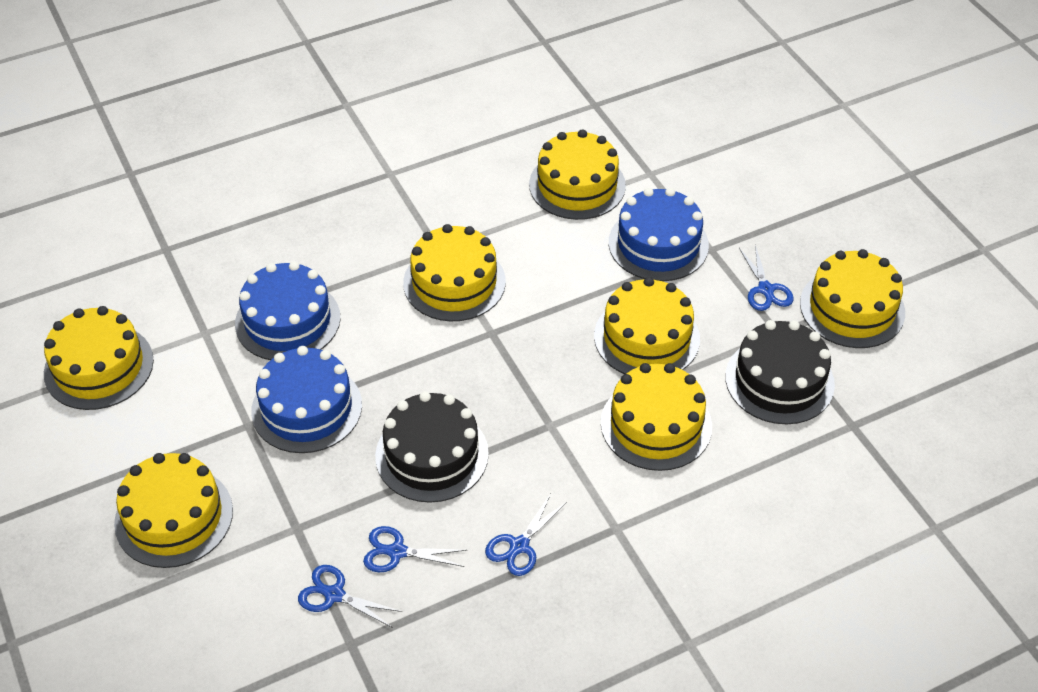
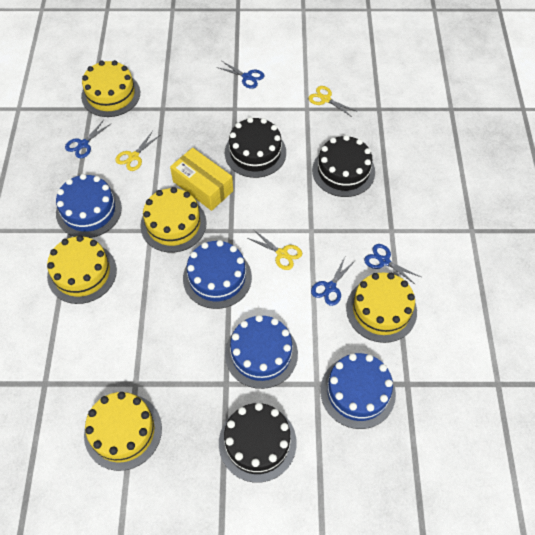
black cake: 2 -> 3
blue cake: 3 -> 4
yellow box: 0 -> 1
yellow cake: 7 -> 5
yellow scissors: 0 -> 3

